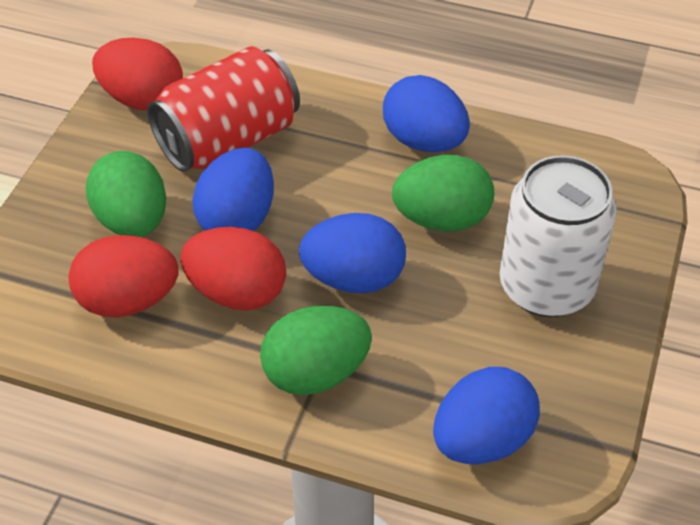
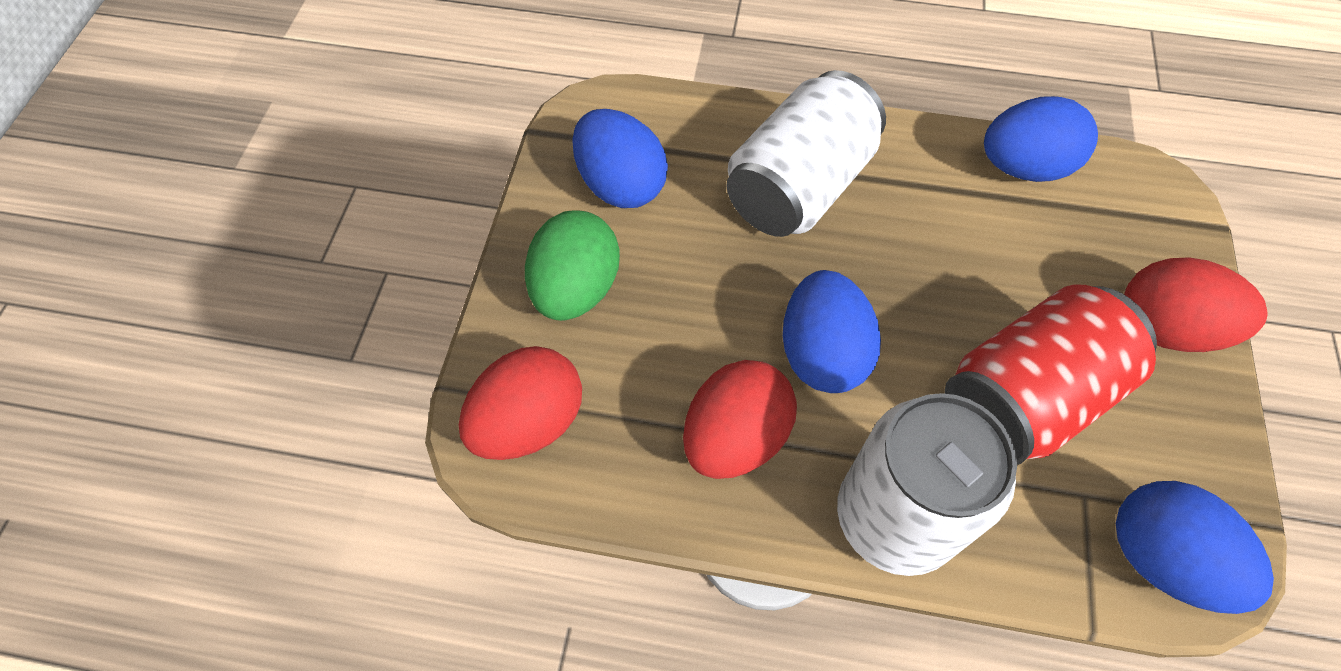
green egg: 3 -> 1
white can: 1 -> 2

